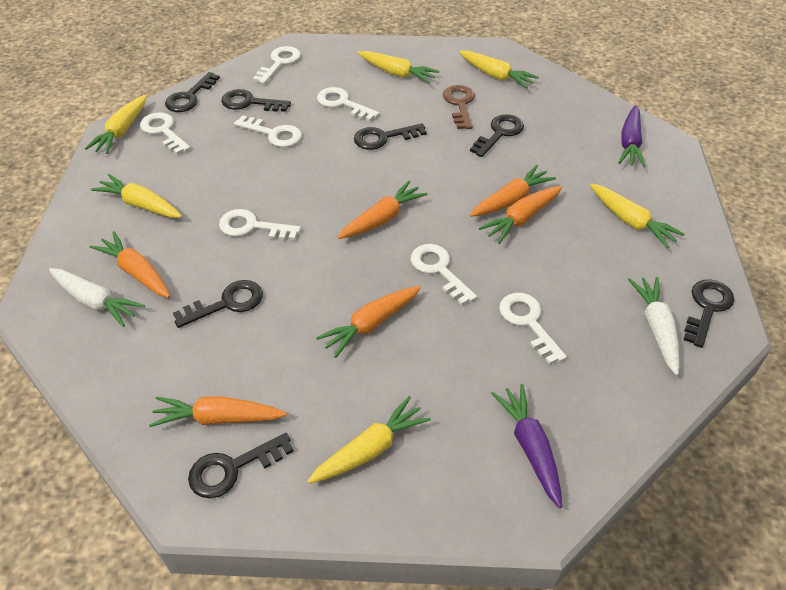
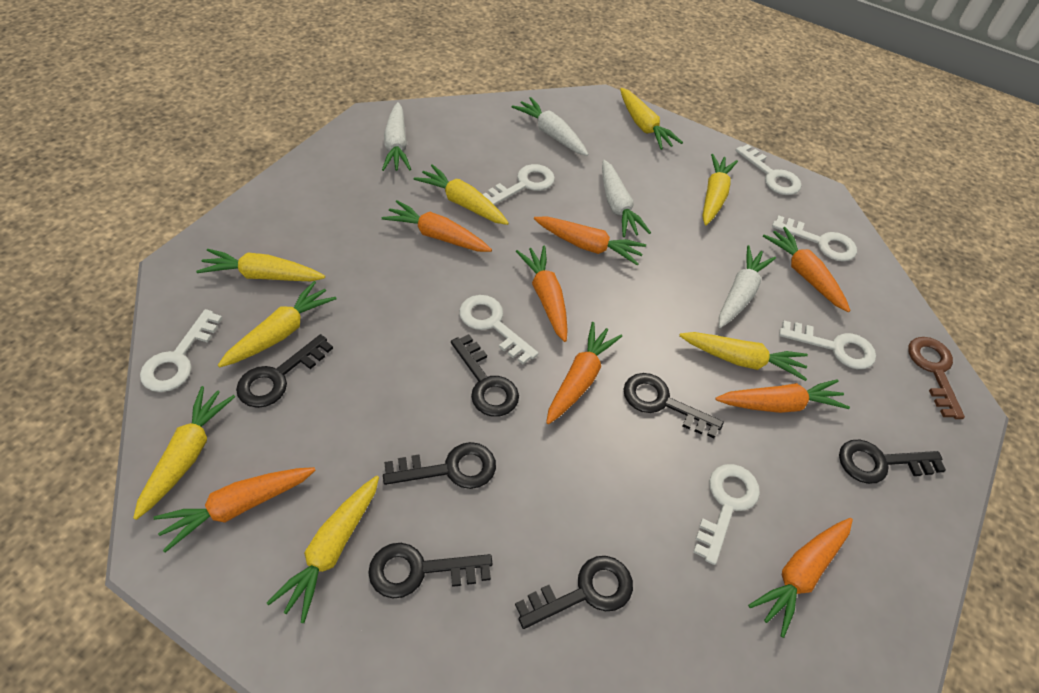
orange carrot: 6 -> 8
purple carrot: 2 -> 0
white carrot: 2 -> 4
yellow carrot: 6 -> 8

